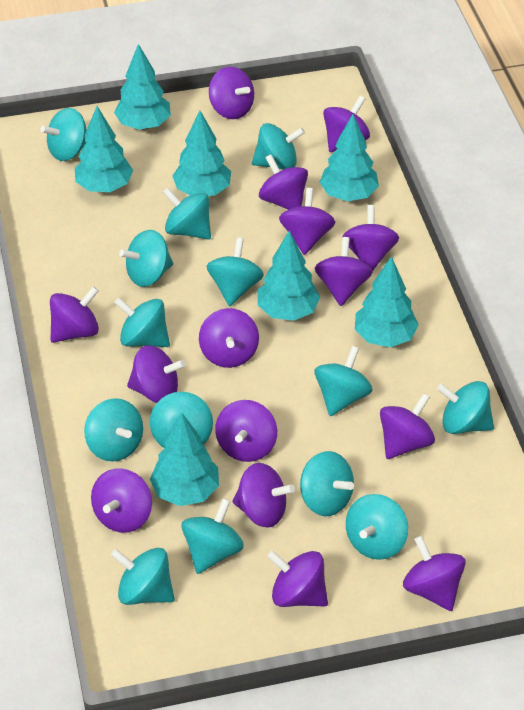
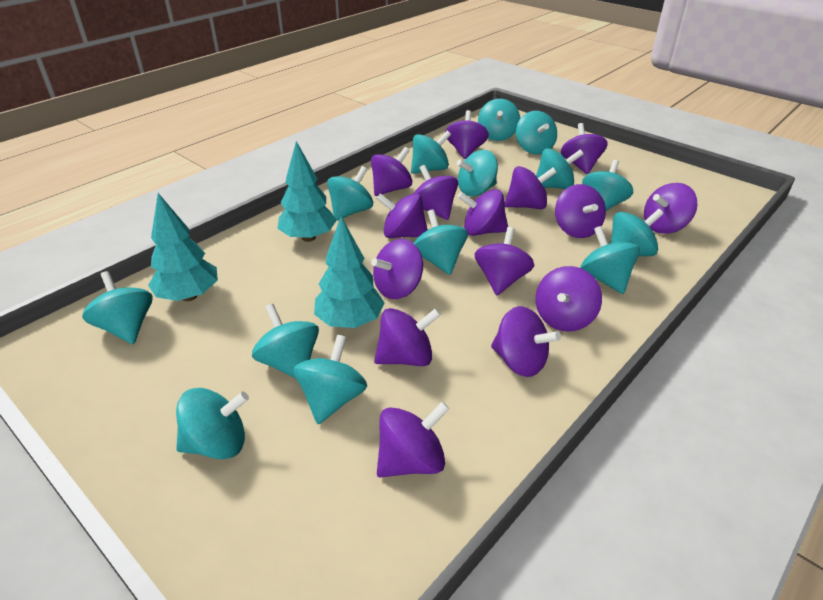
turquoise tree: 7 -> 3

